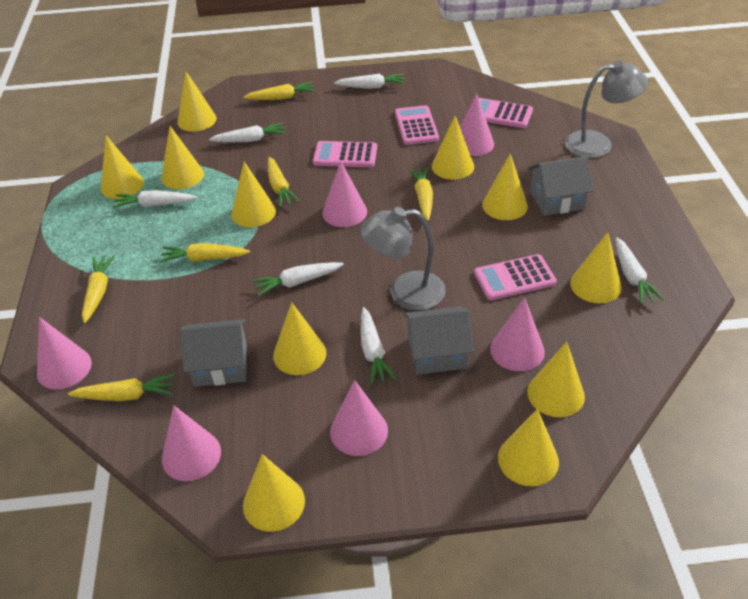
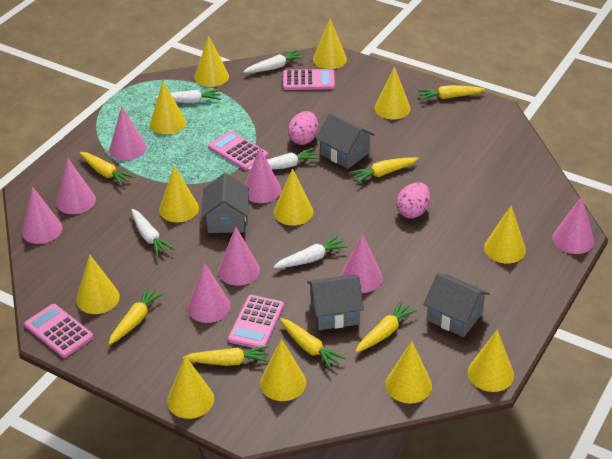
grey house: 3 -> 4
grey lamp: 2 -> 0
pink cone: 6 -> 8
pink egg: 0 -> 2
white carrot: 6 -> 5
yellow carrot: 6 -> 7
yellow cone: 11 -> 12

